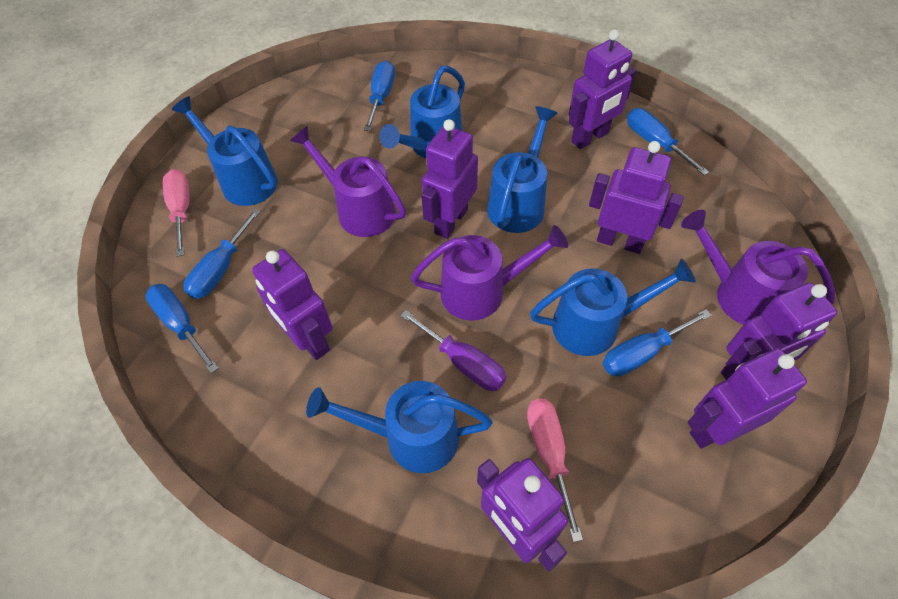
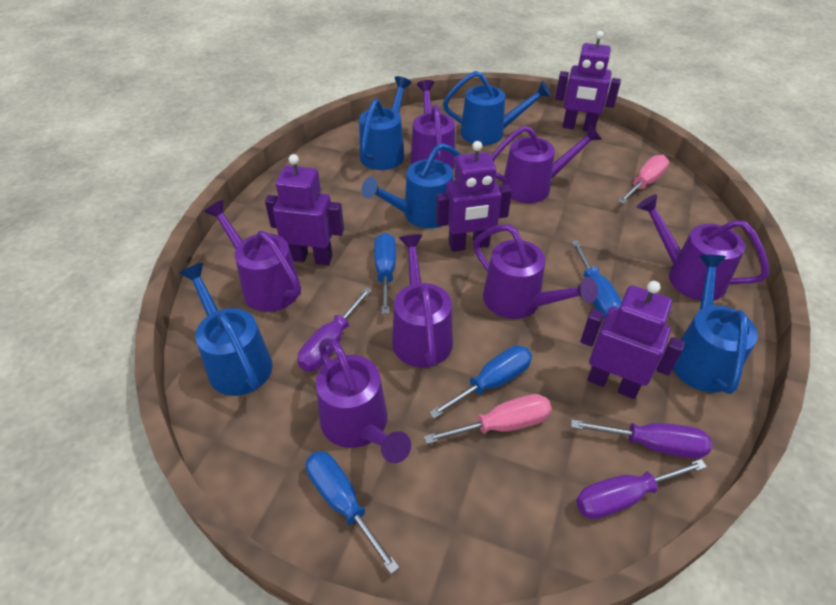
blue screwdriver: 5 -> 4
purple robot: 7 -> 4
purple screwdriver: 1 -> 3
purple watering can: 3 -> 7

